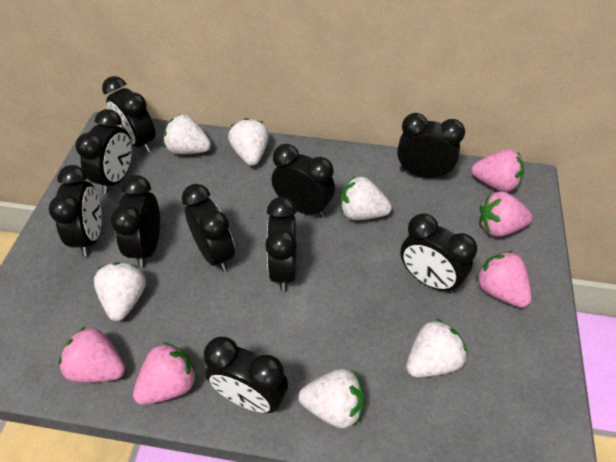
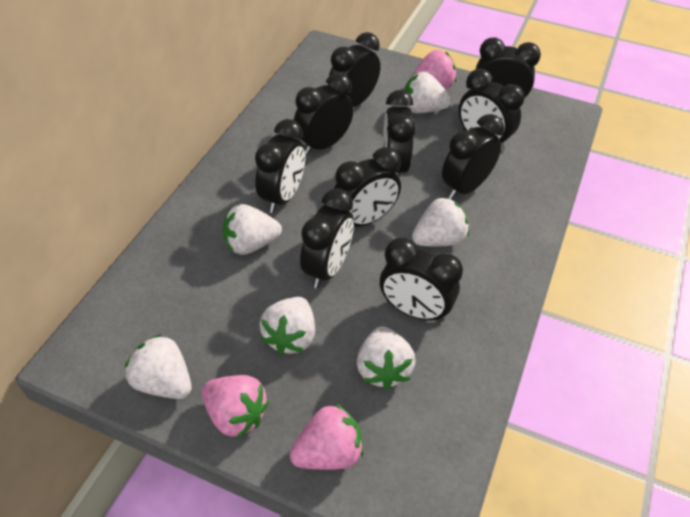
pink strawberry: 5 -> 3

